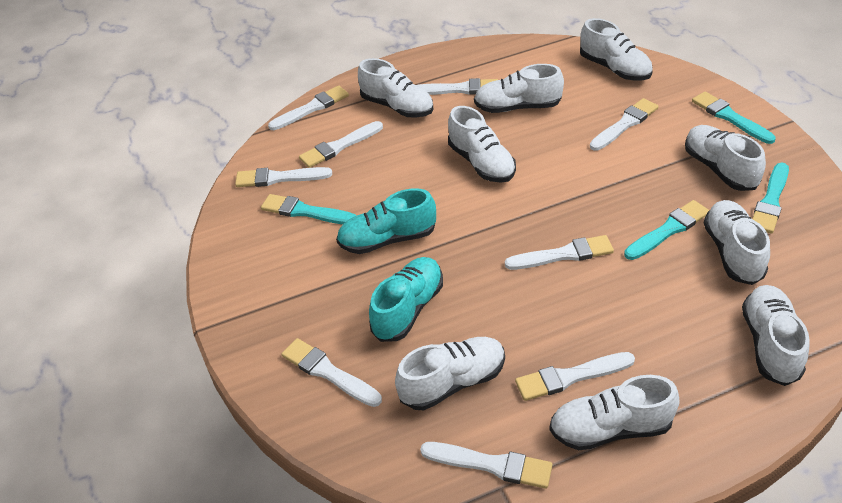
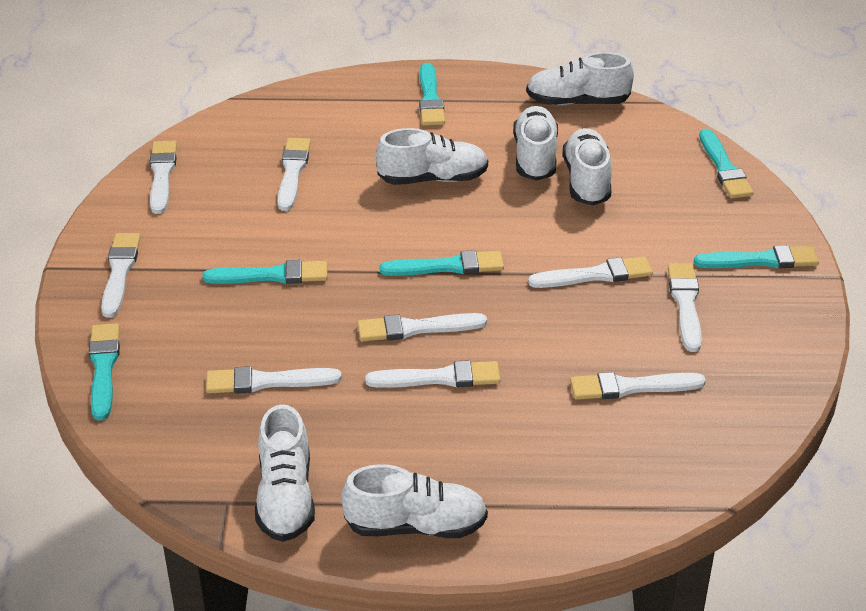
turquoise brush: 4 -> 6
turquoise shoe: 2 -> 0
white shoe: 9 -> 6

